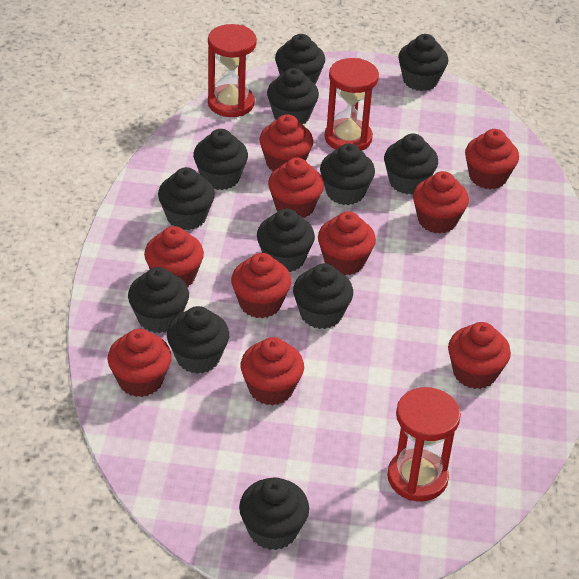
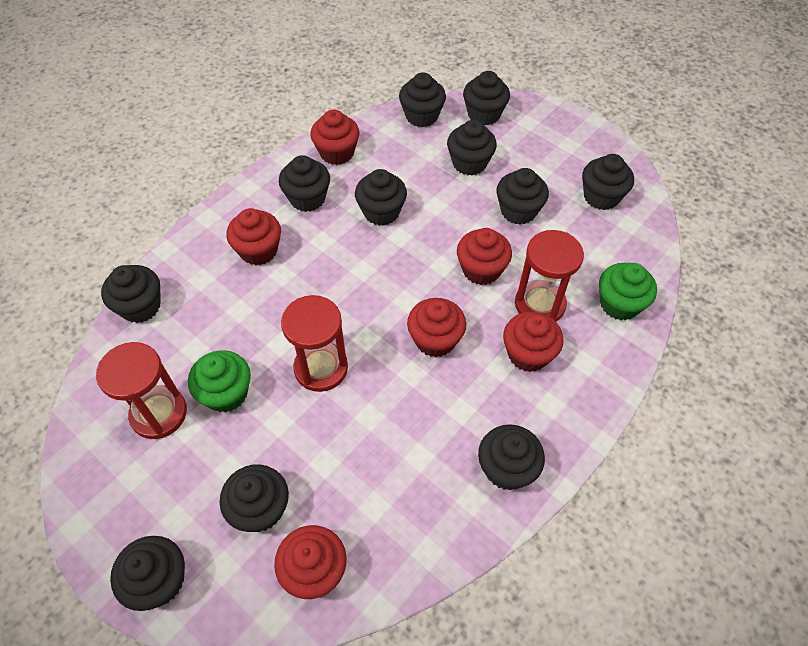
black cupcake: 12 -> 11
green cupcake: 0 -> 2
red cupcake: 10 -> 6

